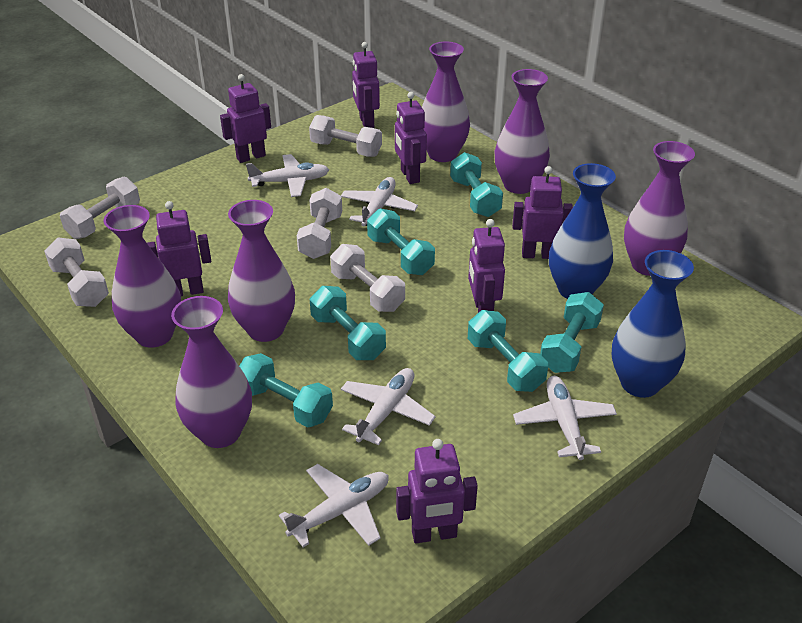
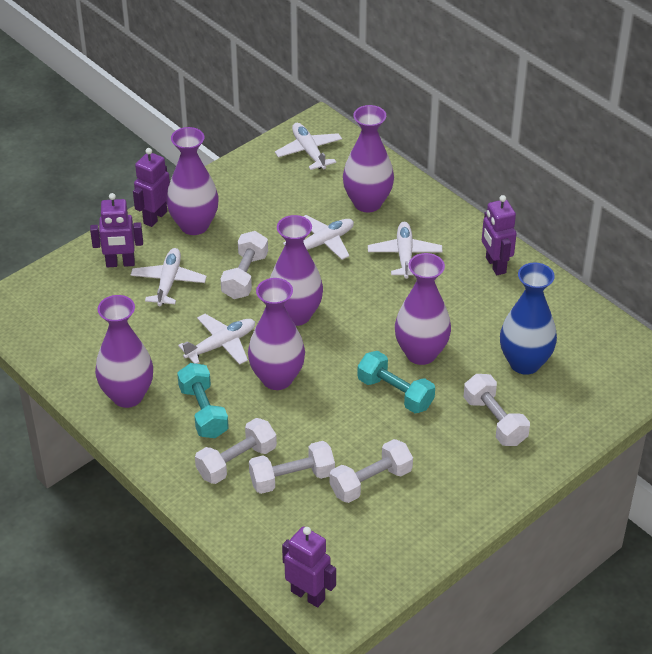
blue vase: 2 -> 1
purple robot: 7 -> 4
turquoise dumbbell: 6 -> 2

